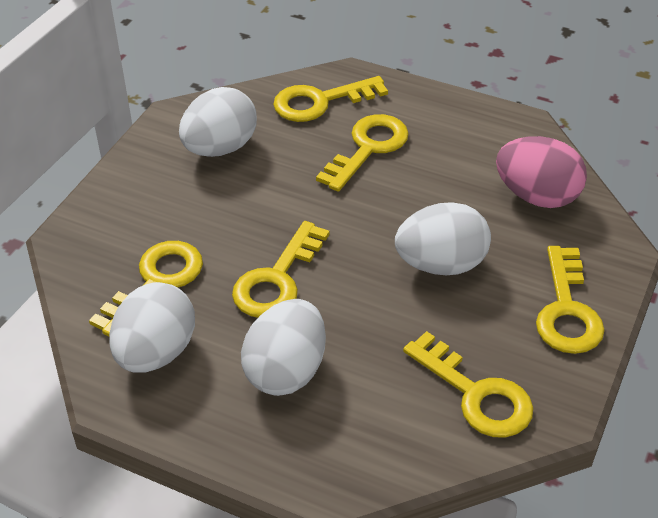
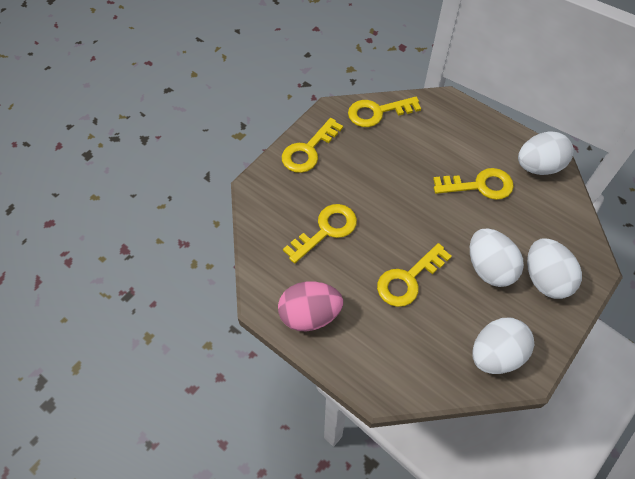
yellow key: 6 -> 5

